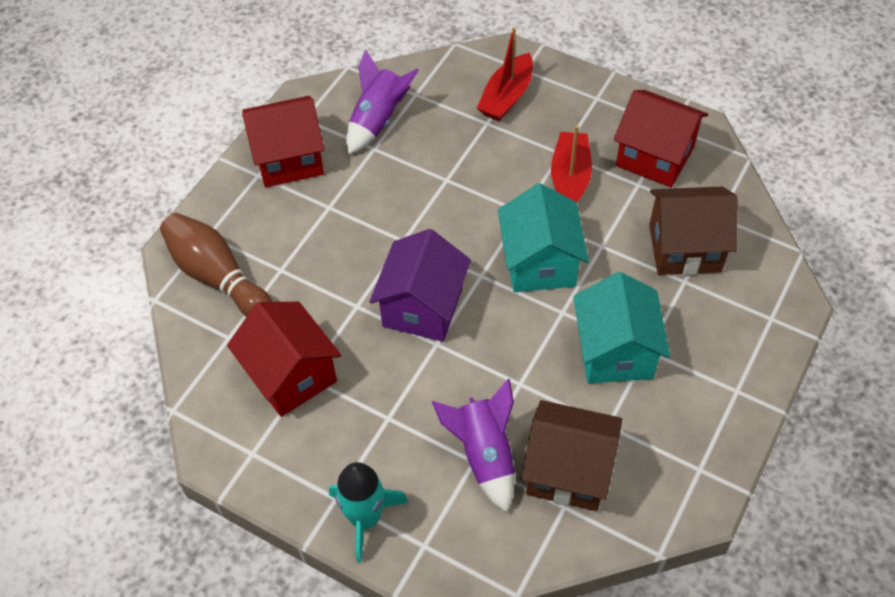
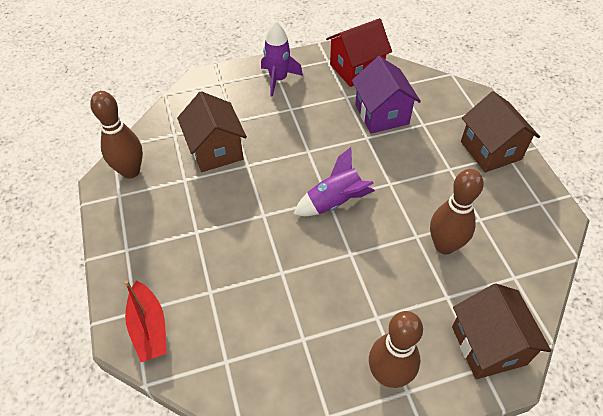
brown bowling pin: 1 -> 3
brown house: 2 -> 3
red boat: 2 -> 1
red house: 3 -> 1
turquoise house: 2 -> 0
turquoise rocket: 1 -> 0

